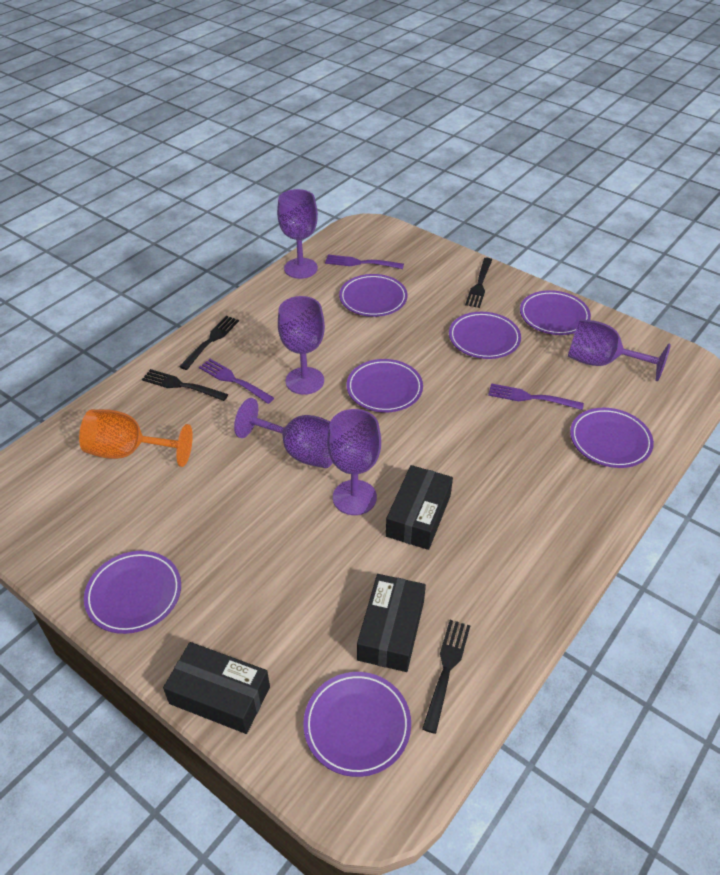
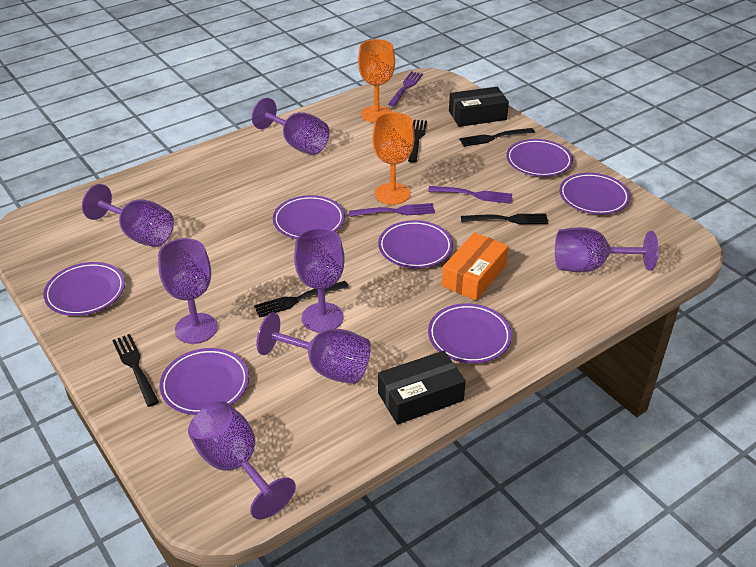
black box: 3 -> 2
black fork: 4 -> 5
orange box: 0 -> 1
orange goblet: 1 -> 2
purple goblet: 5 -> 7

